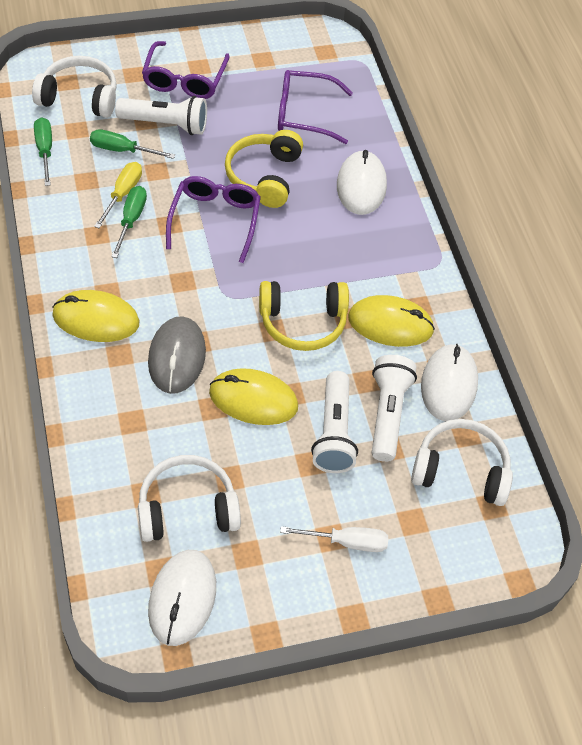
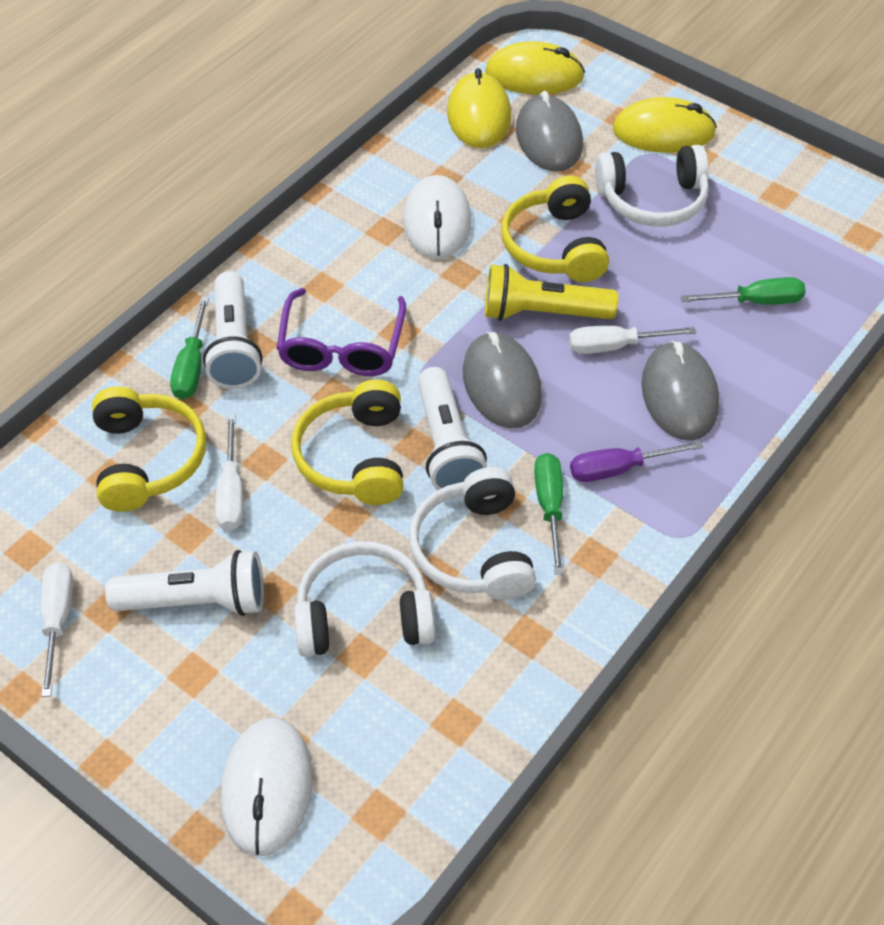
grey mouse: 1 -> 3
purple glasses: 3 -> 1
purple screwdriver: 0 -> 1
white mouse: 3 -> 2
white screwdriver: 1 -> 3
yellow flashlight: 0 -> 1
yellow headphones: 2 -> 3
yellow screwdriver: 1 -> 0

